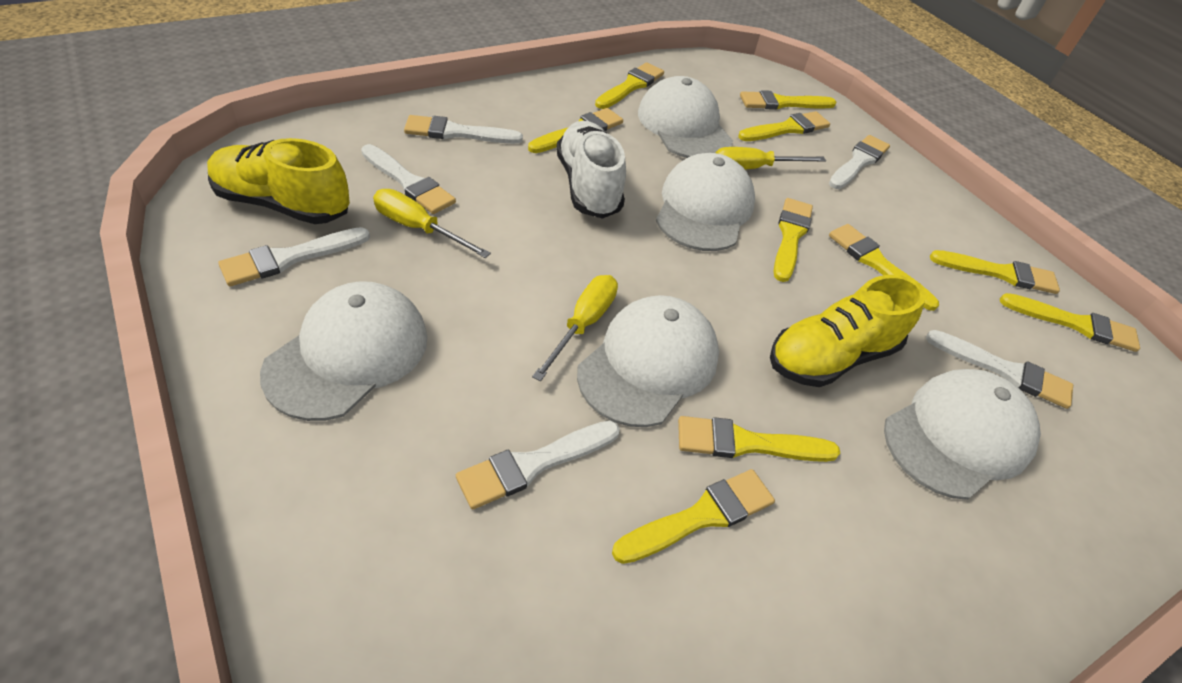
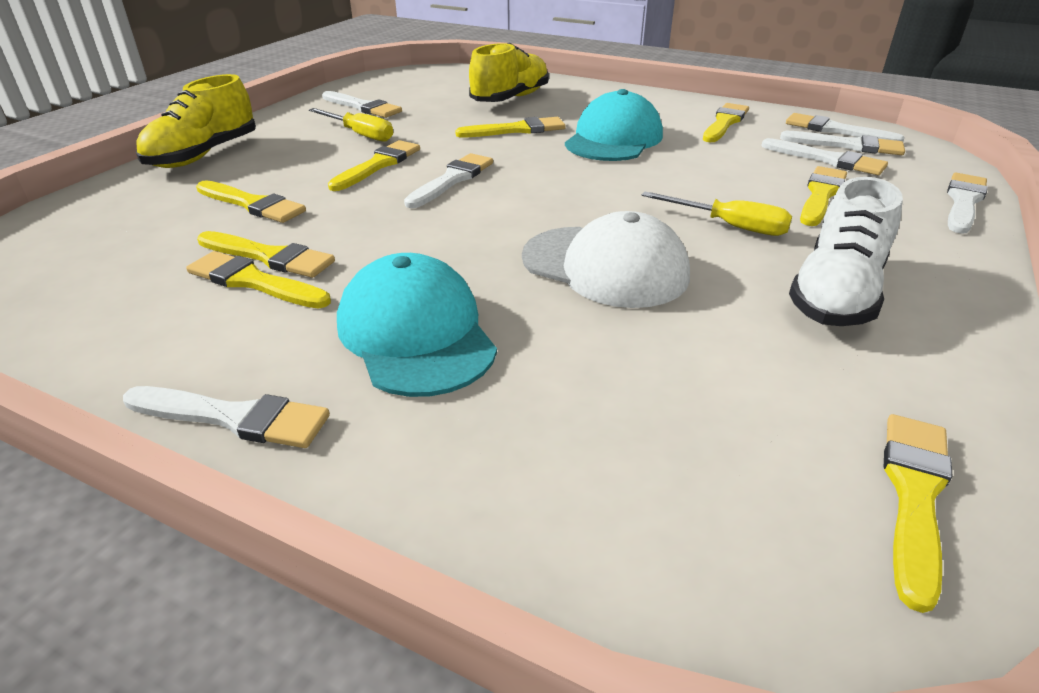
turquoise cap: 0 -> 2
white brush: 6 -> 7
white cap: 5 -> 1
yellow brush: 10 -> 8
yellow screwdriver: 3 -> 2

